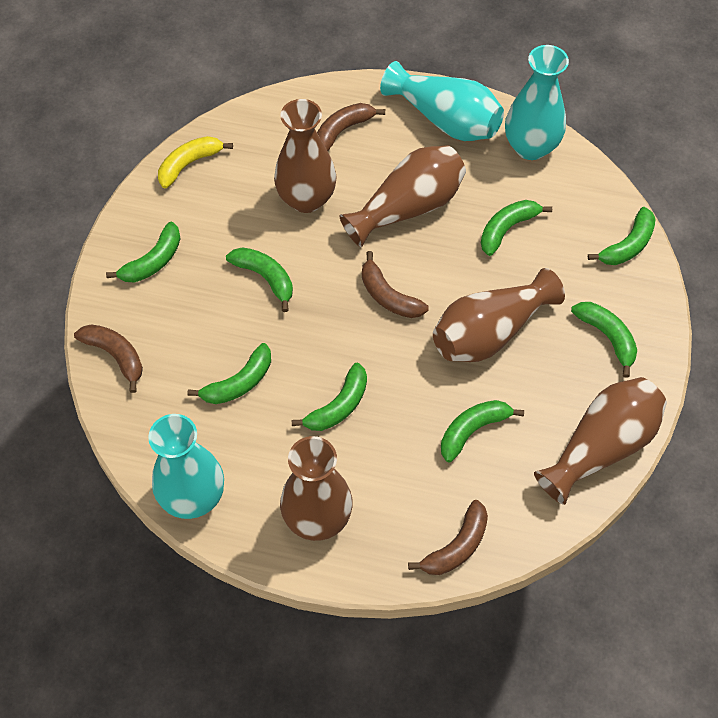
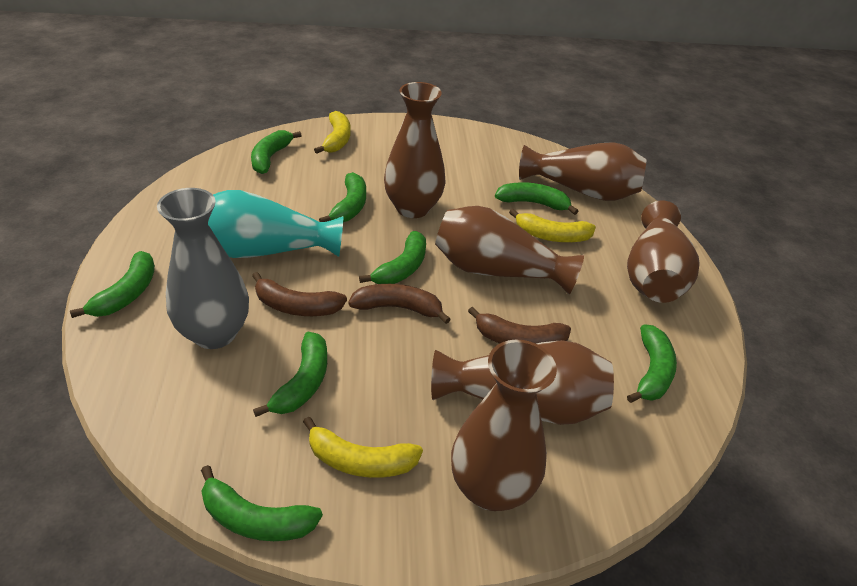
brown banana: 4 -> 3
brown vase: 5 -> 6
grey vase: 0 -> 1
turquoise vase: 3 -> 1
yellow banana: 1 -> 3

